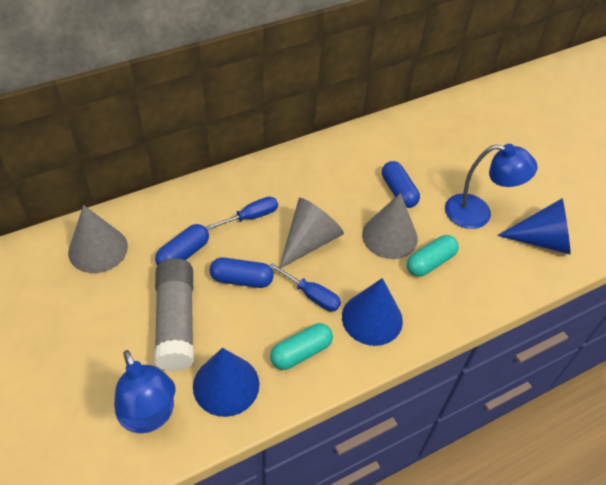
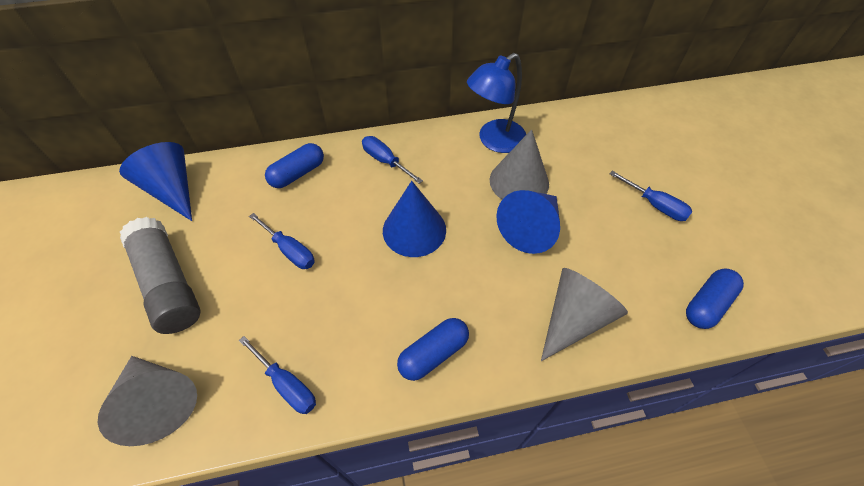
blue lamp: 2 -> 1
blue screwdriver: 2 -> 4
turquoise capsule: 2 -> 0

